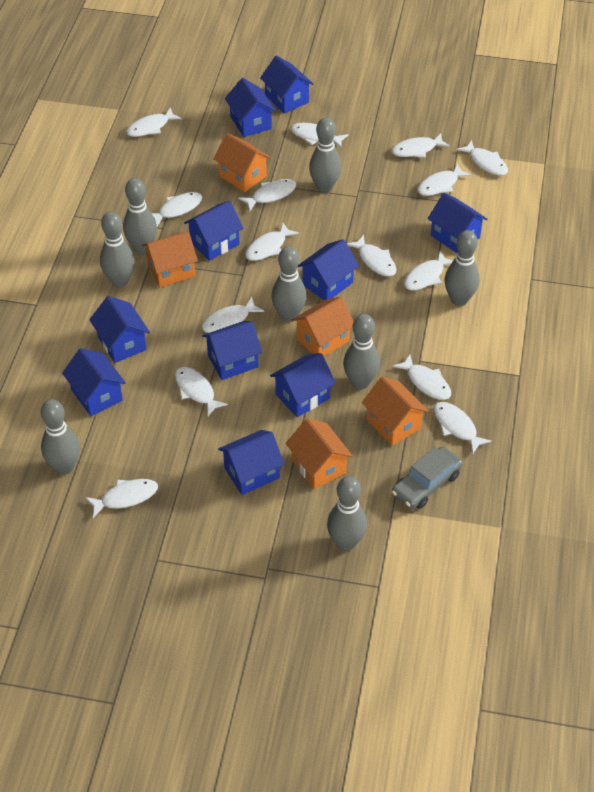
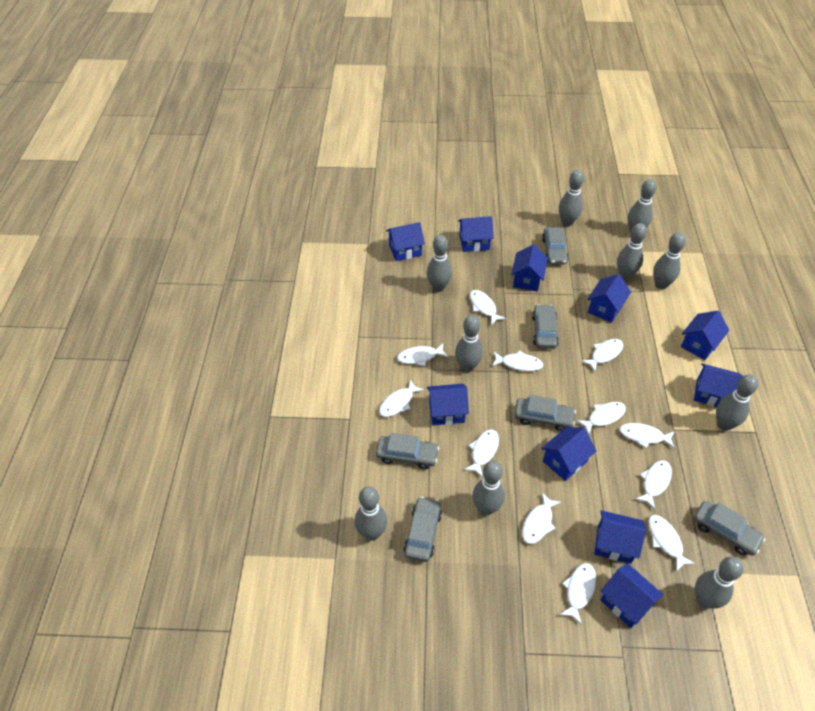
grey bowling pin: 8 -> 10
grey car: 1 -> 6
orange house: 5 -> 0
white fish: 15 -> 12

